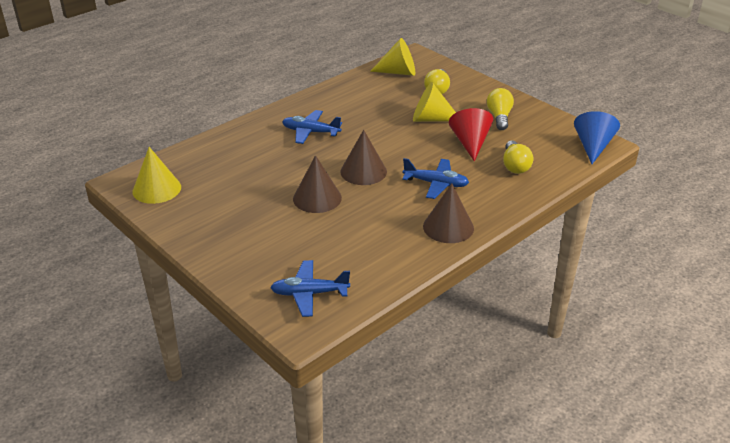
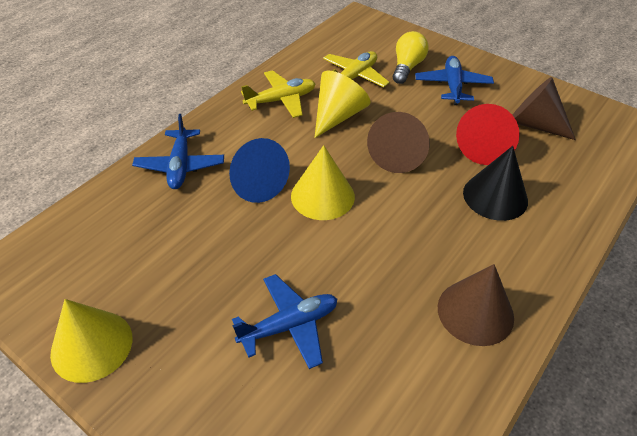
black cone: 0 -> 1
yellow light bulb: 3 -> 1
yellow plane: 0 -> 2

